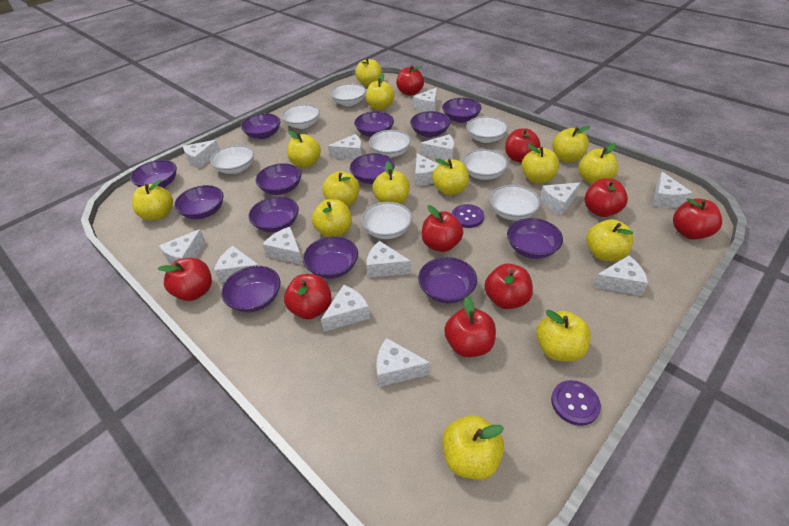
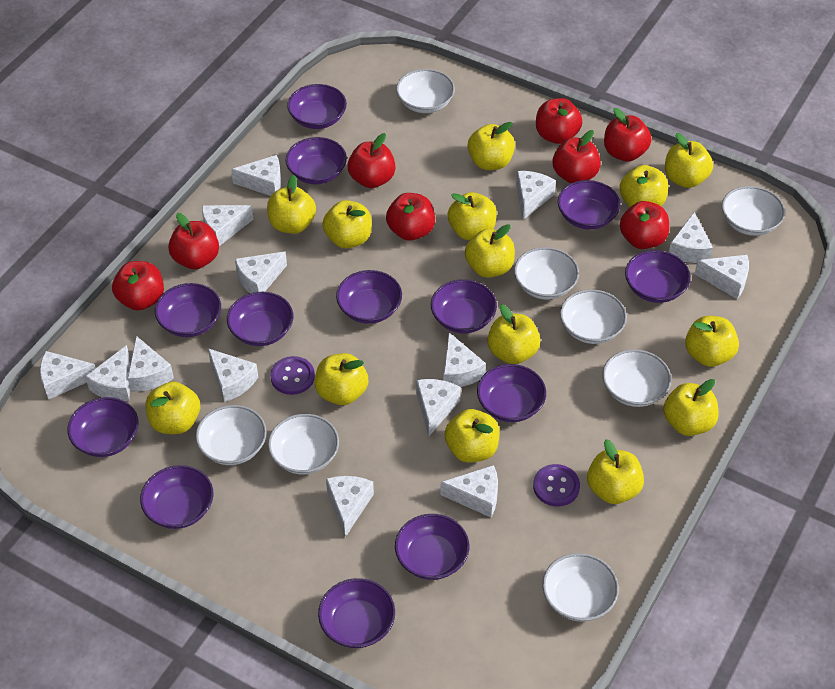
red apple: 9 -> 8

